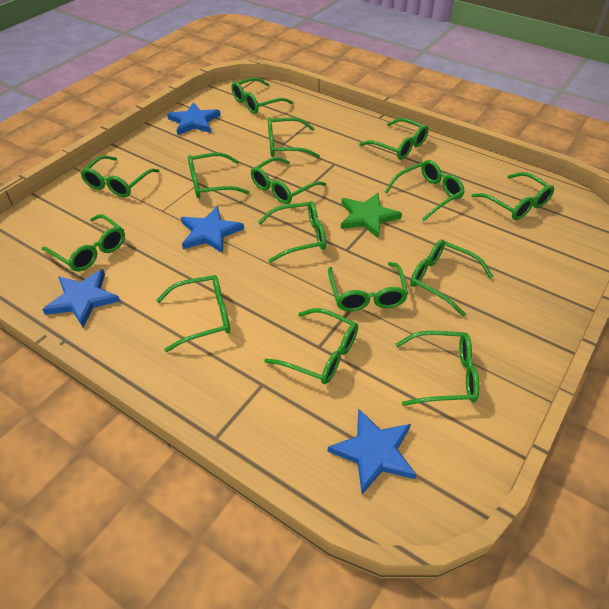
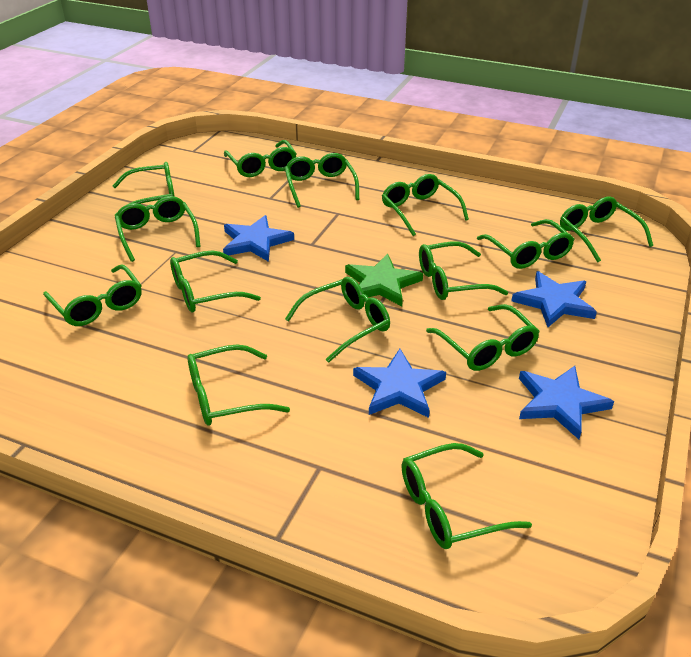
green glasses: 15 -> 14

